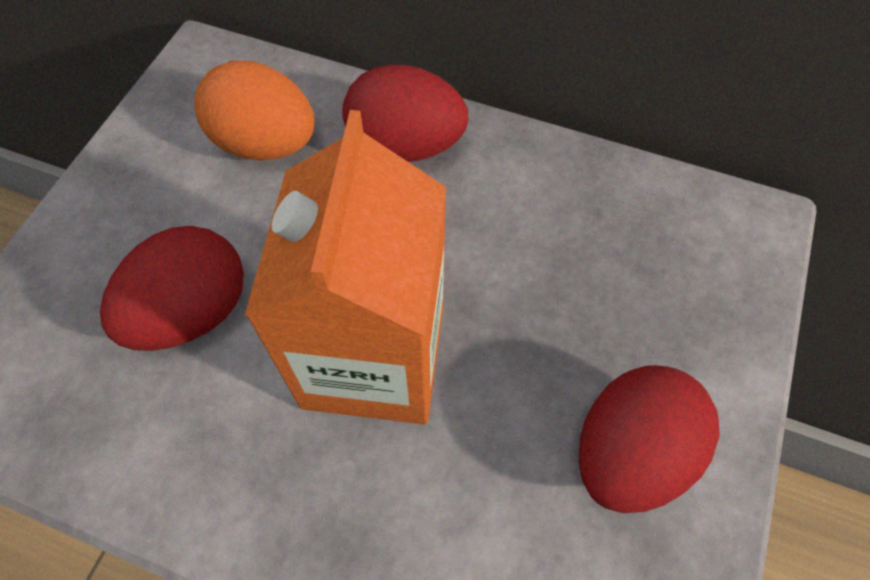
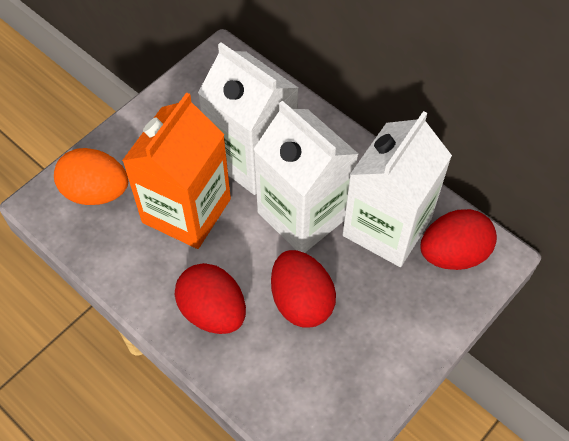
white carton: 0 -> 3

